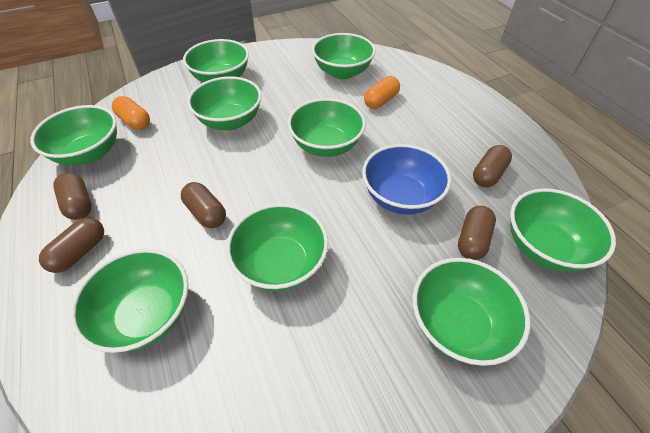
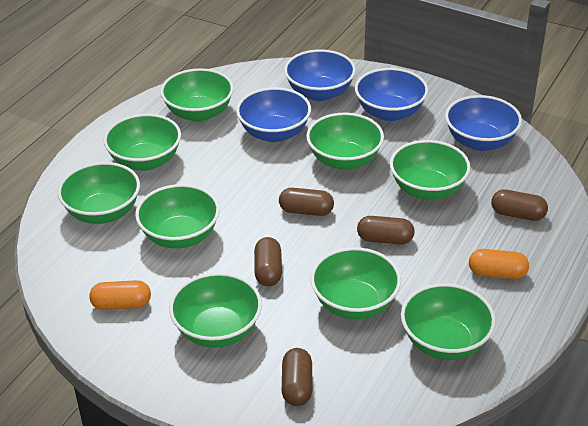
blue bowl: 1 -> 4

